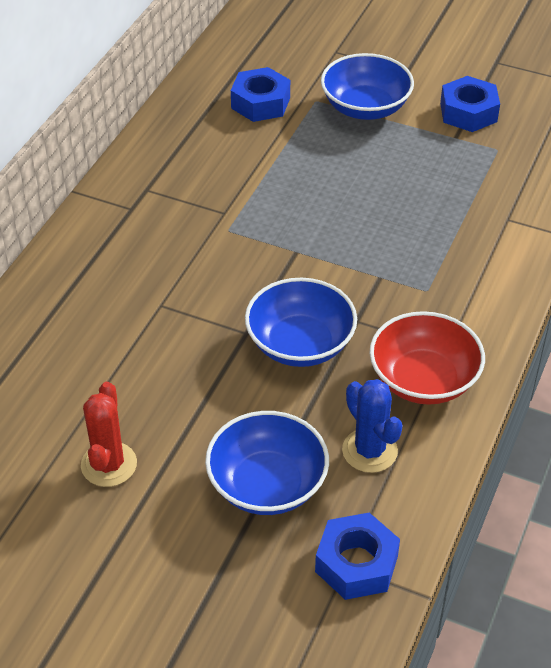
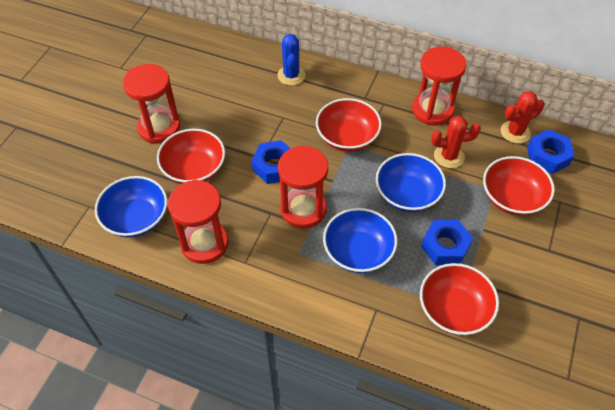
red bowl: 1 -> 4
red cactus: 1 -> 2
red hourglass: 0 -> 4

